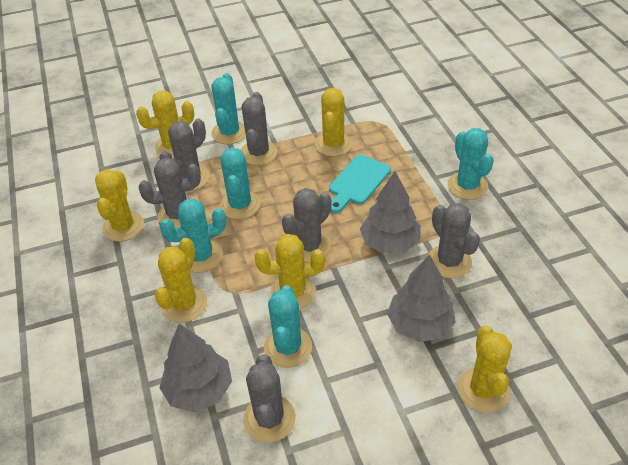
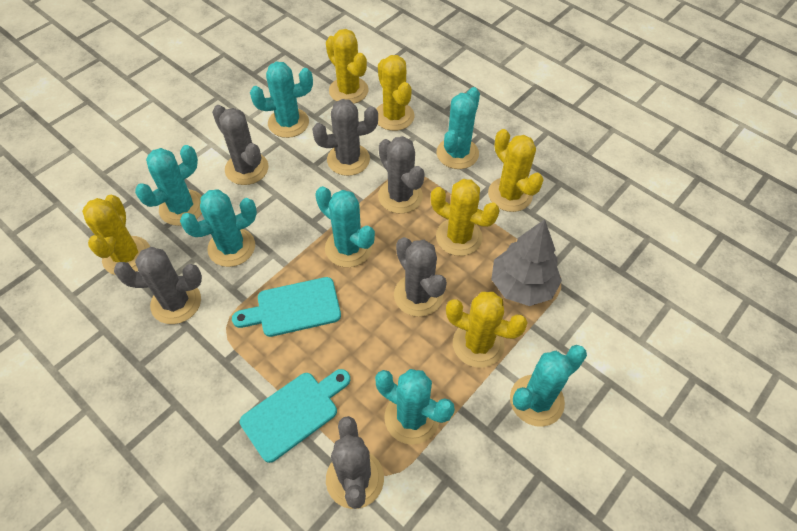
grey tree: 3 -> 1
turquoise cactus: 5 -> 7
turquoise cutting board: 1 -> 2

